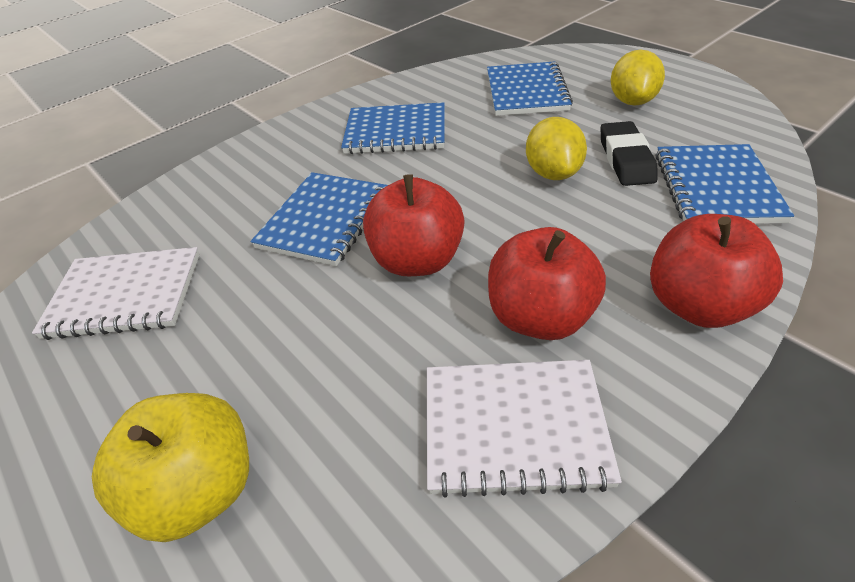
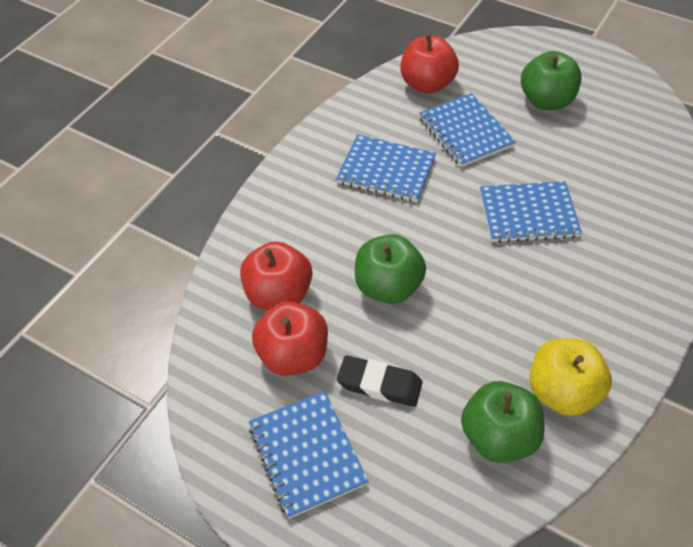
green apple: 0 -> 3
white notebook: 2 -> 0
yellow lemon: 2 -> 0

